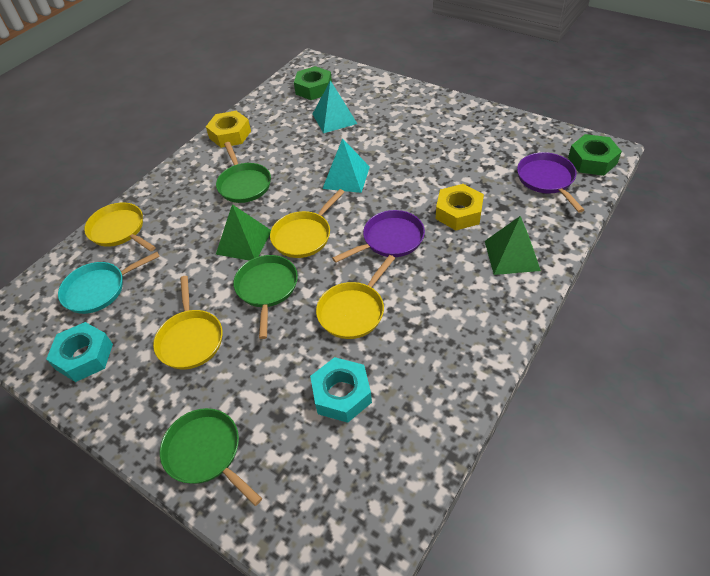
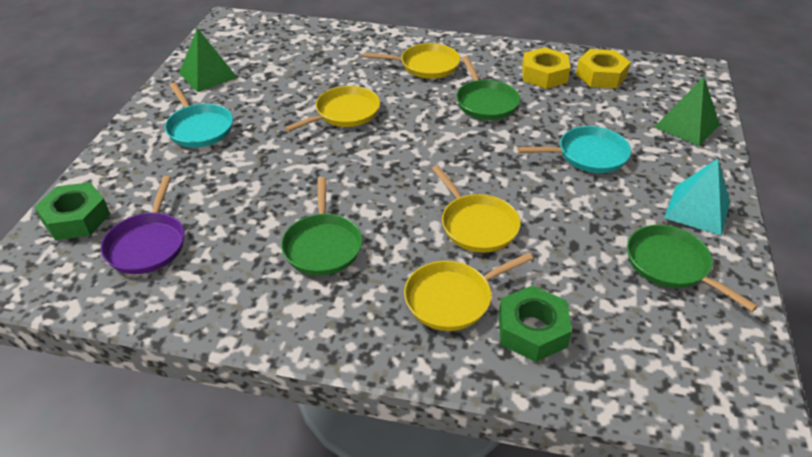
purple pan: 2 -> 1
turquoise nut: 2 -> 0
turquoise pan: 1 -> 2
turquoise pyramid: 2 -> 1

